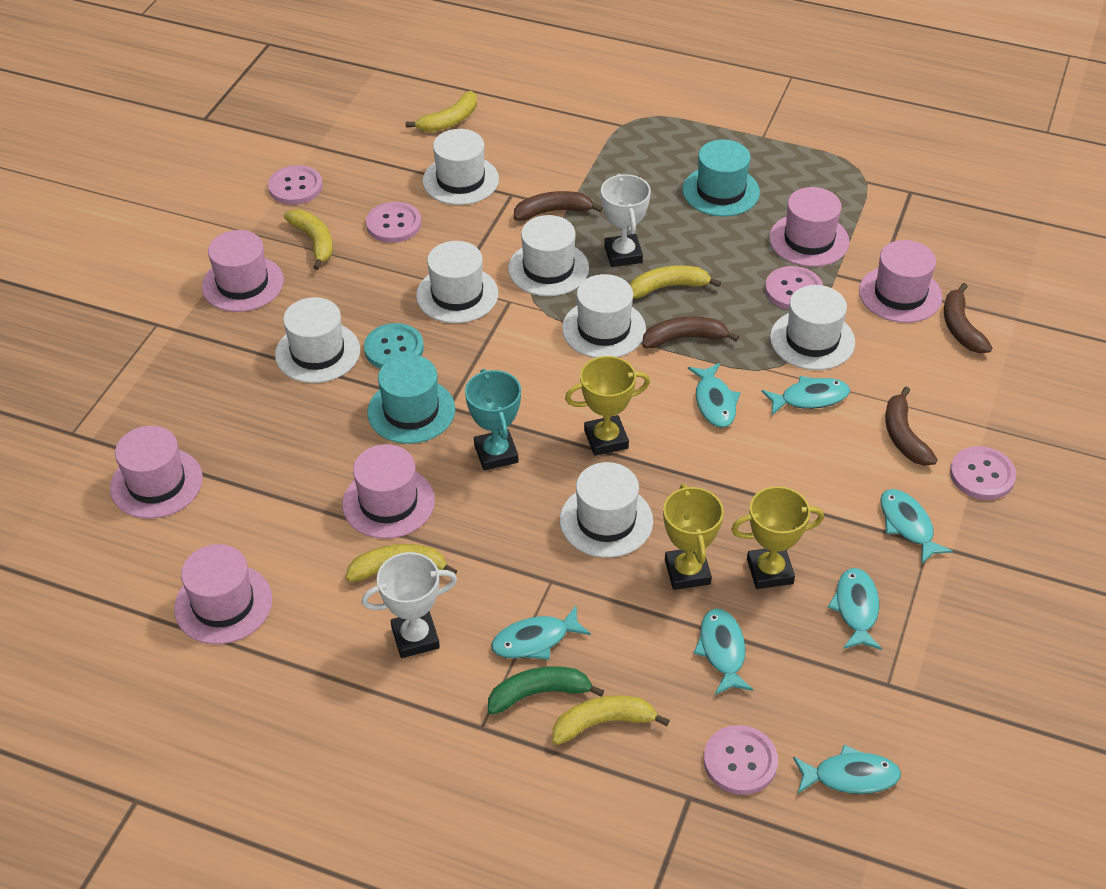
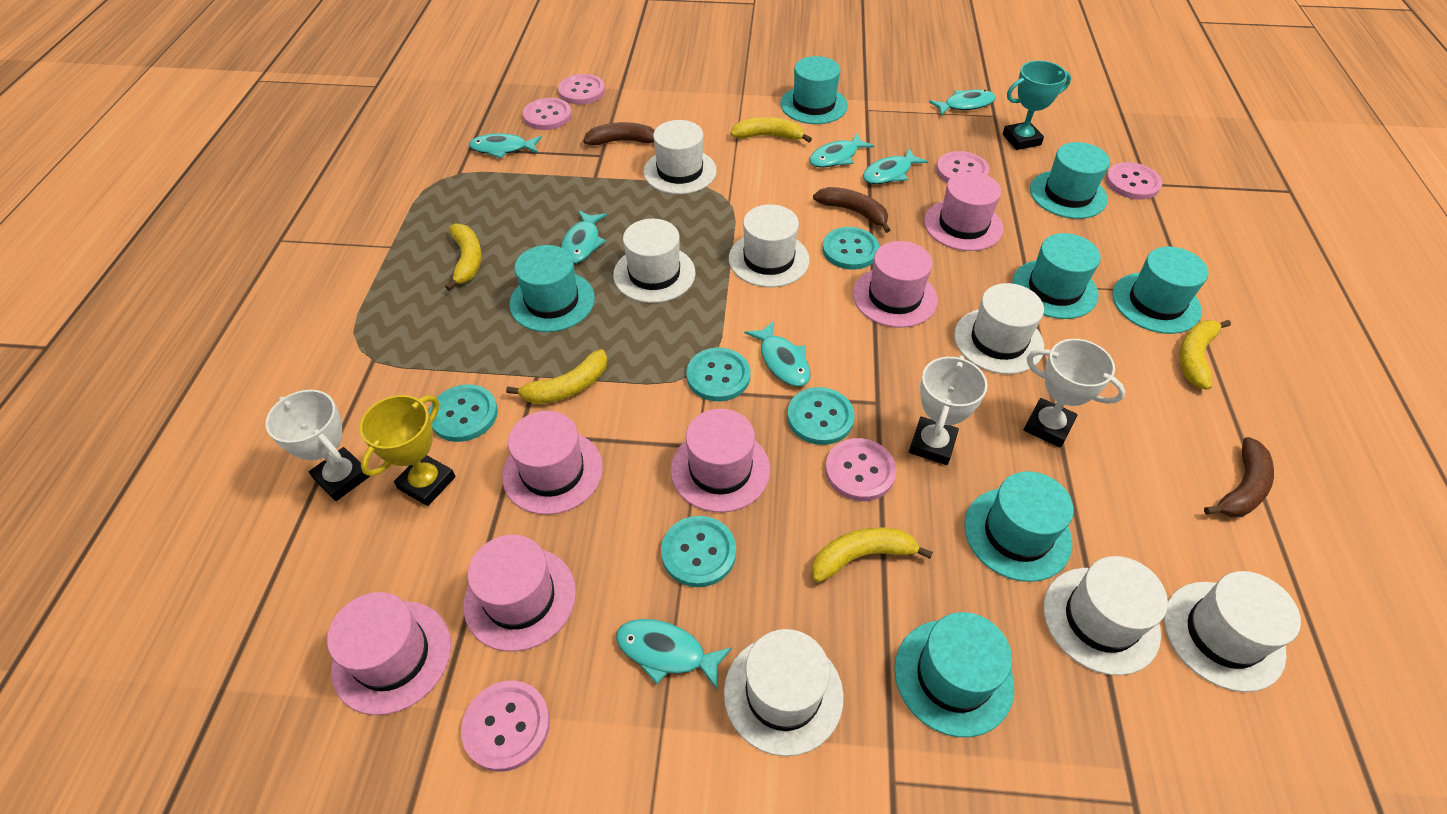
brown banana: 4 -> 3
green banana: 1 -> 0
pink button: 5 -> 6
turquoise button: 1 -> 5
turquoise hat: 2 -> 7
white trophy: 2 -> 3
yellow trophy: 3 -> 1

